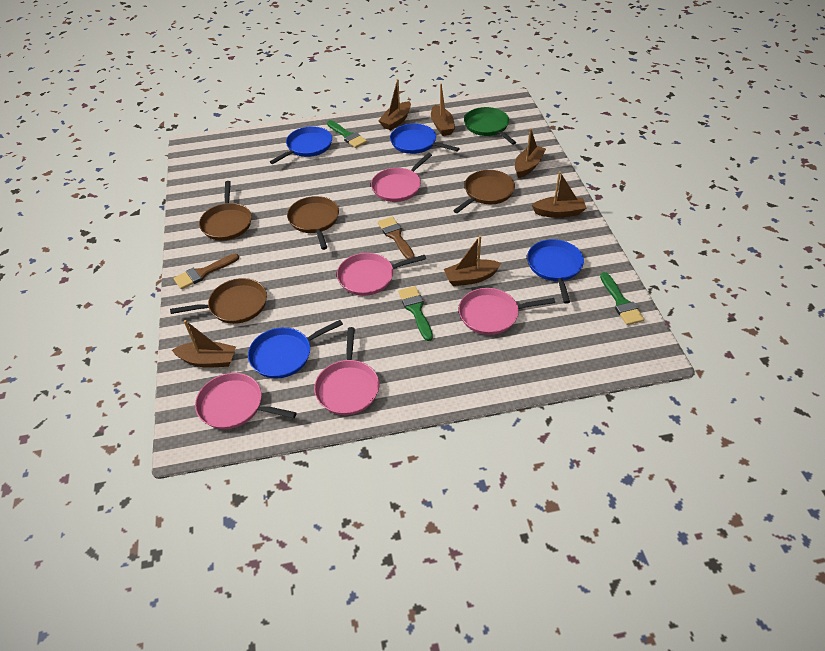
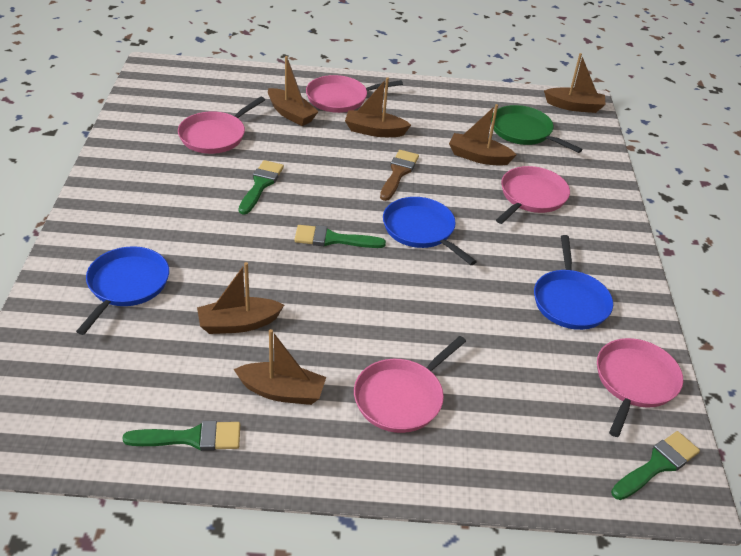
blue pan: 4 -> 3
brown brush: 2 -> 1
brown pan: 4 -> 0
green brush: 3 -> 4

